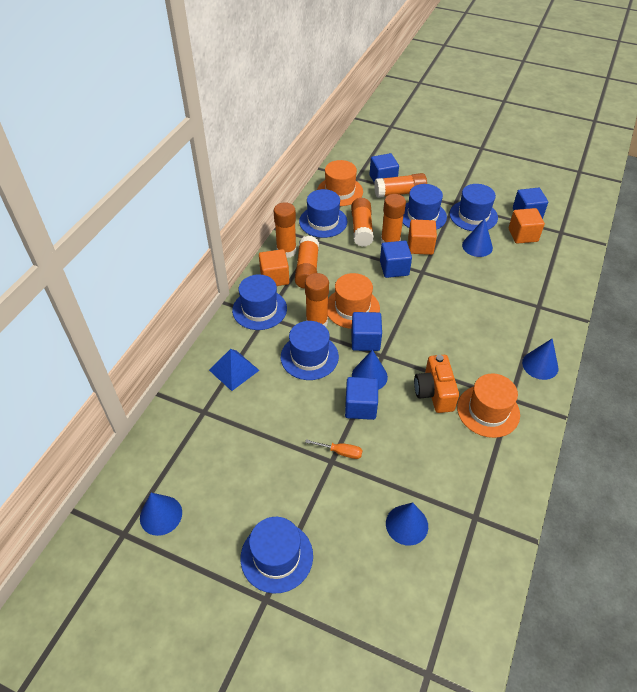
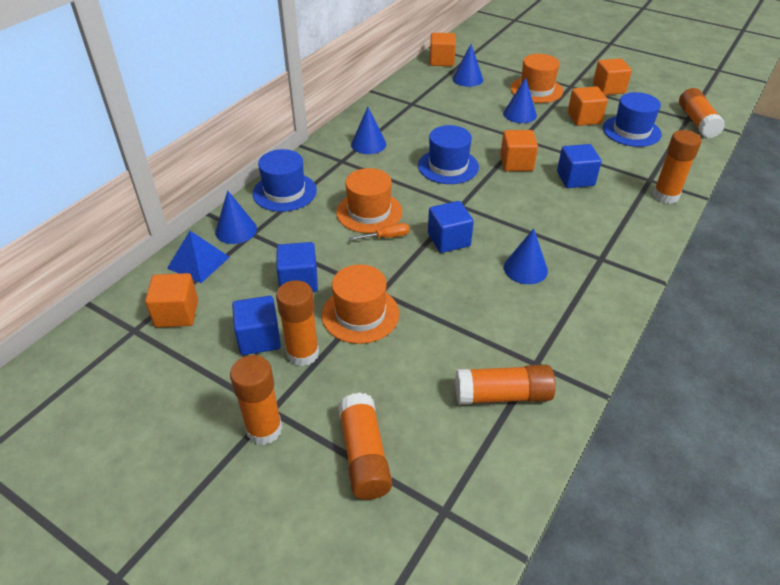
blue cube: 5 -> 4
blue hat: 6 -> 3
orange camera: 1 -> 0
orange cube: 3 -> 5

